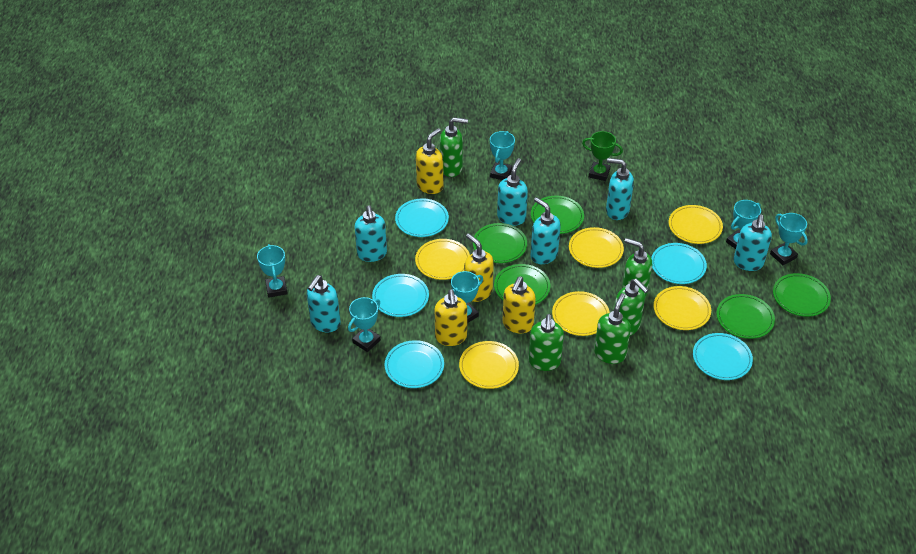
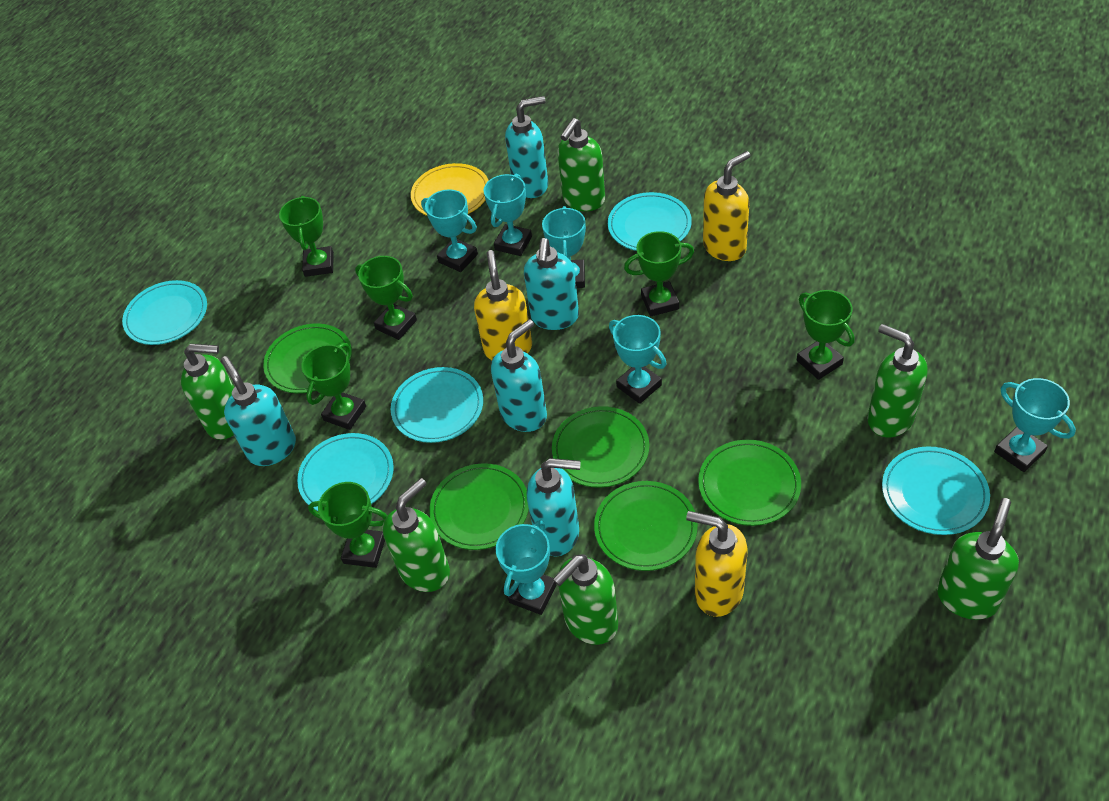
green soap dispenser: 5 -> 6
green trophy: 1 -> 6
turquoise soap dispenser: 6 -> 5
yellow plate: 6 -> 1
yellow soap dispenser: 4 -> 3

